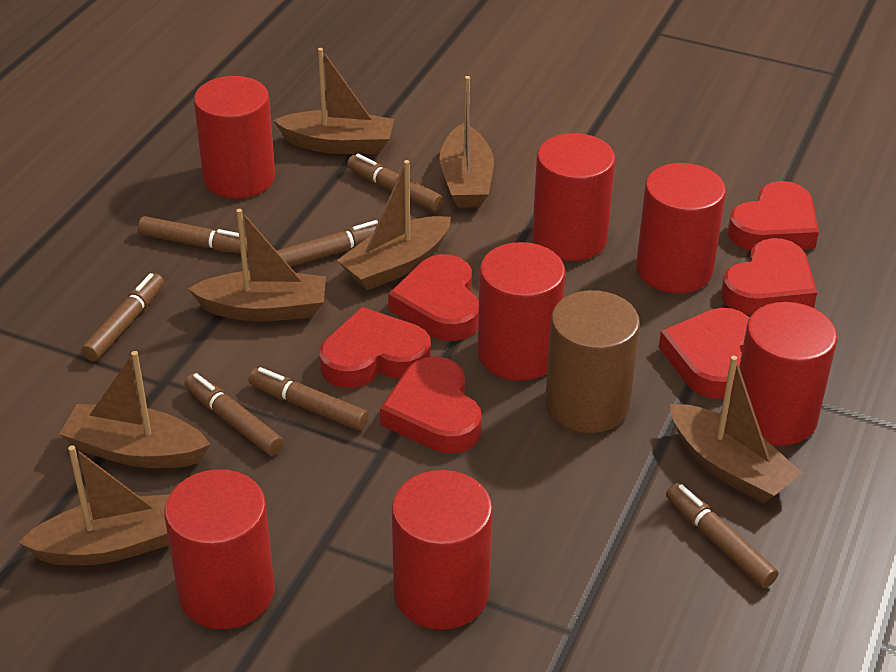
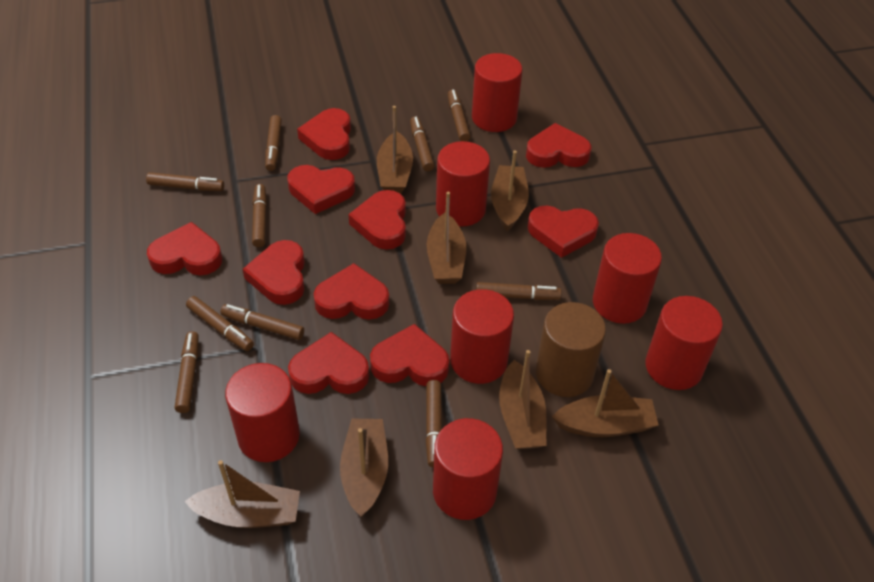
brown marker: 7 -> 10
red heart: 6 -> 10

